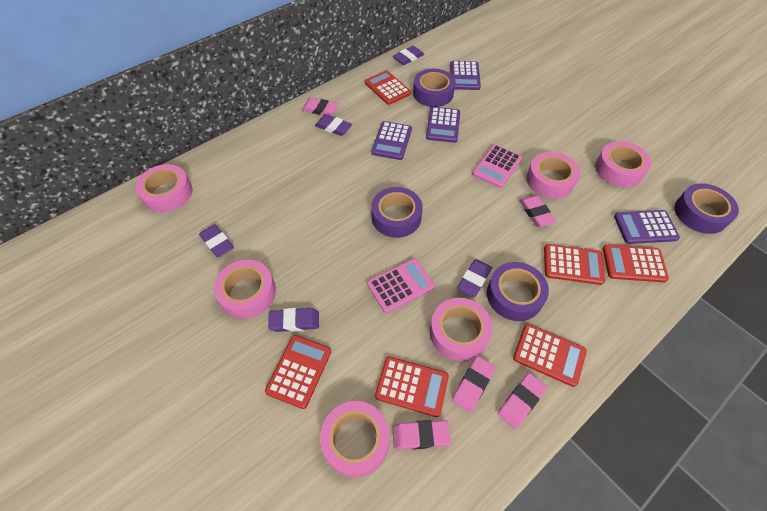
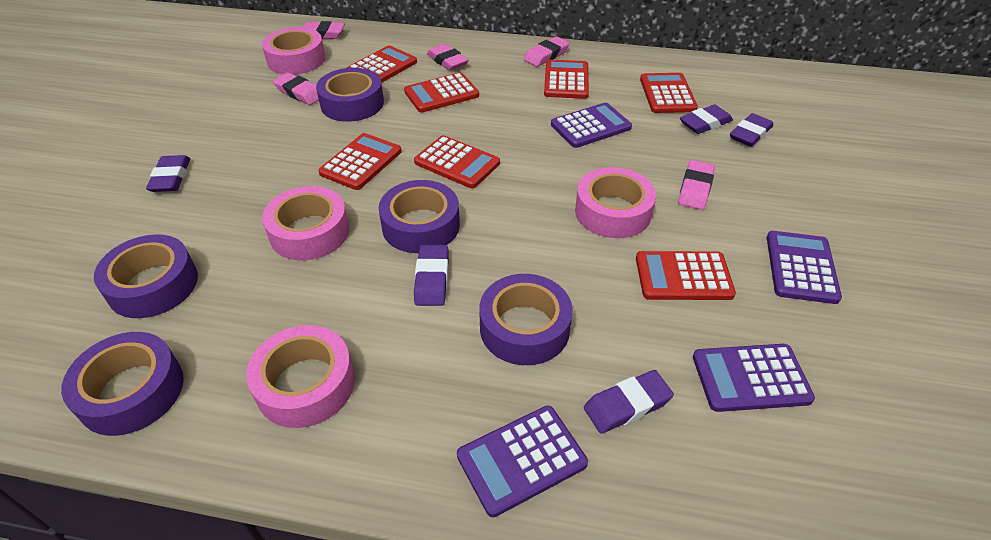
pink calculator: 2 -> 0
pink tape: 6 -> 4
purple tape: 4 -> 5
red calculator: 6 -> 7

